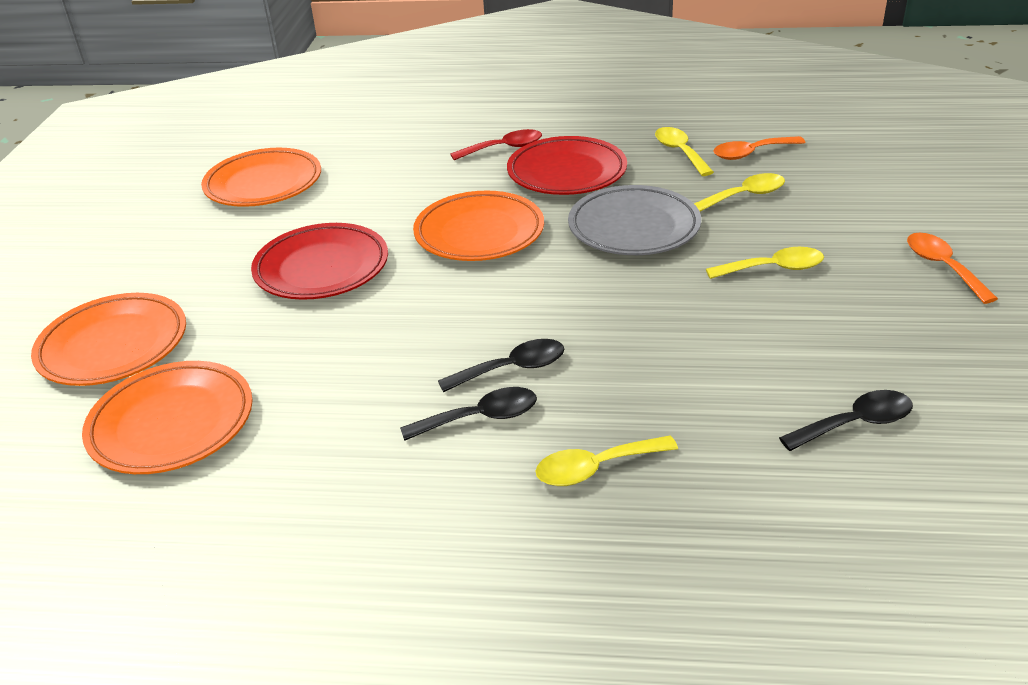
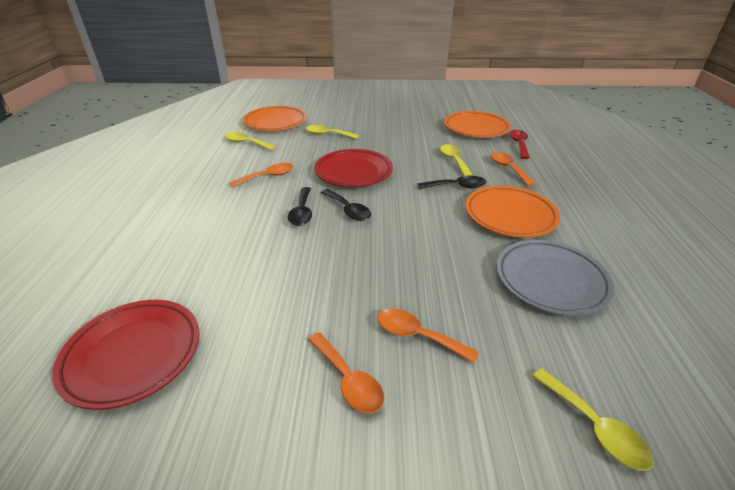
orange plate: 4 -> 3
orange spoon: 2 -> 4

